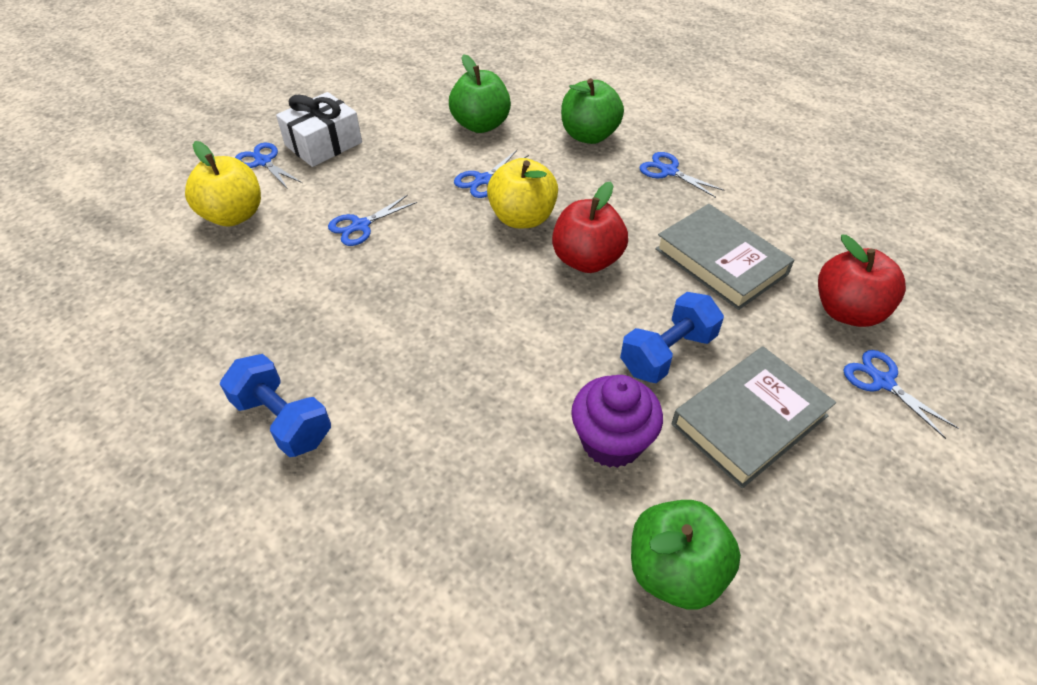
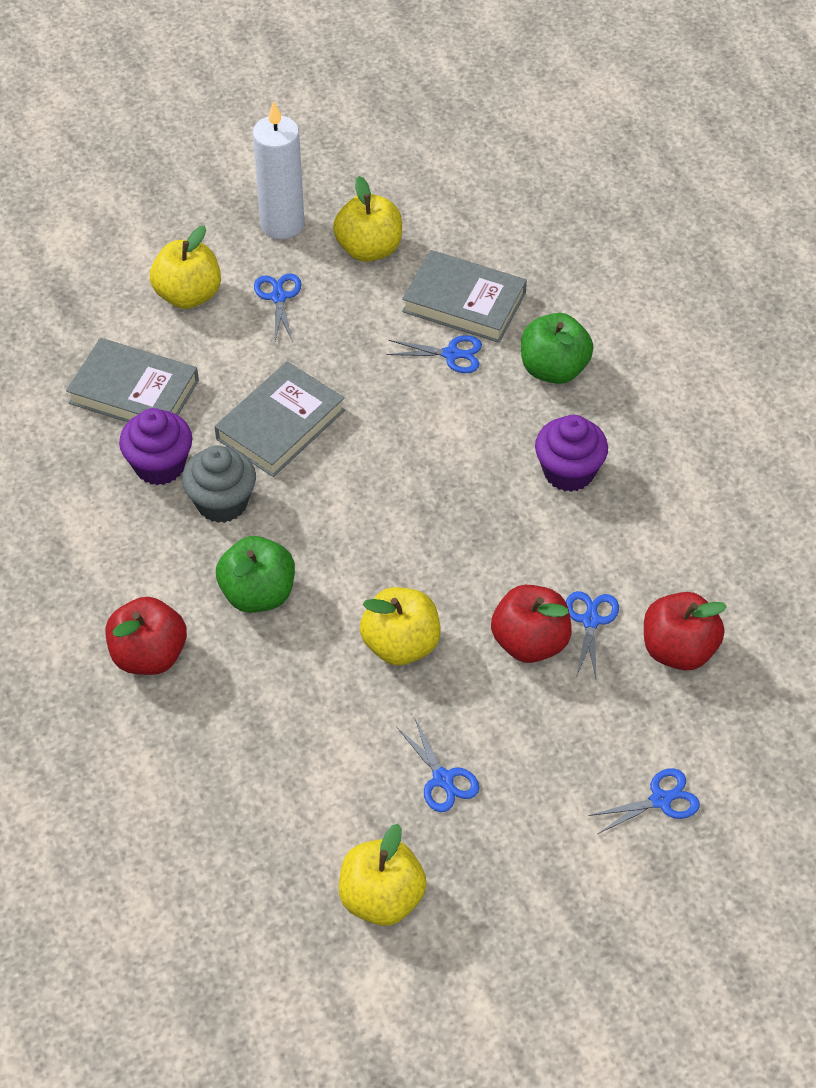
blue dumbbell: 2 -> 0
green apple: 3 -> 2
grey book: 2 -> 3
grey cupcake: 0 -> 1
purple cupcake: 1 -> 2
red apple: 2 -> 3
white candle: 0 -> 1
white gift: 1 -> 0
yellow apple: 2 -> 4

